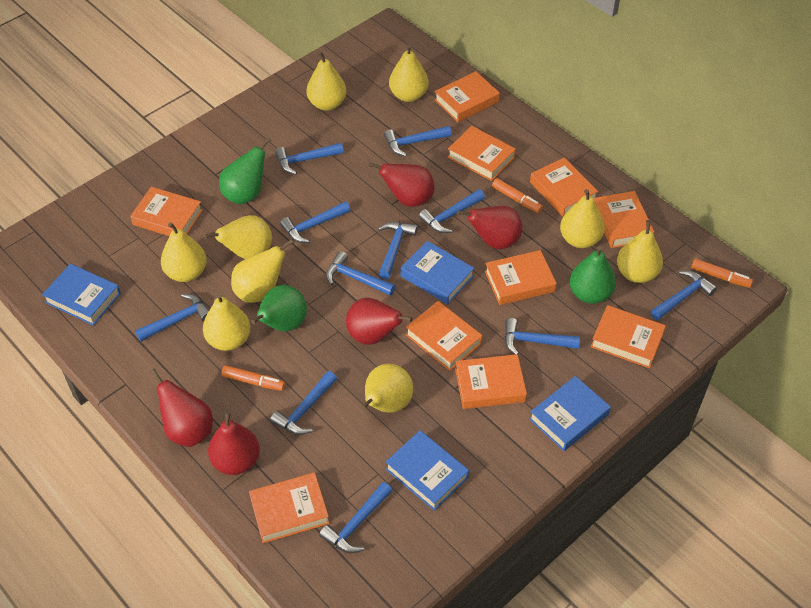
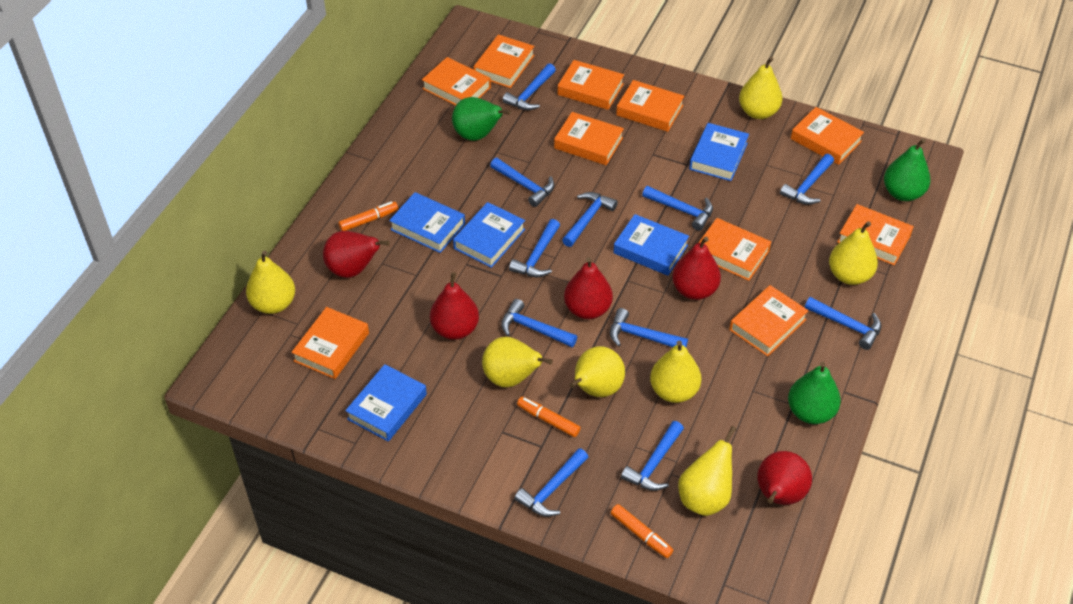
blue book: 4 -> 5
yellow pear: 9 -> 7

